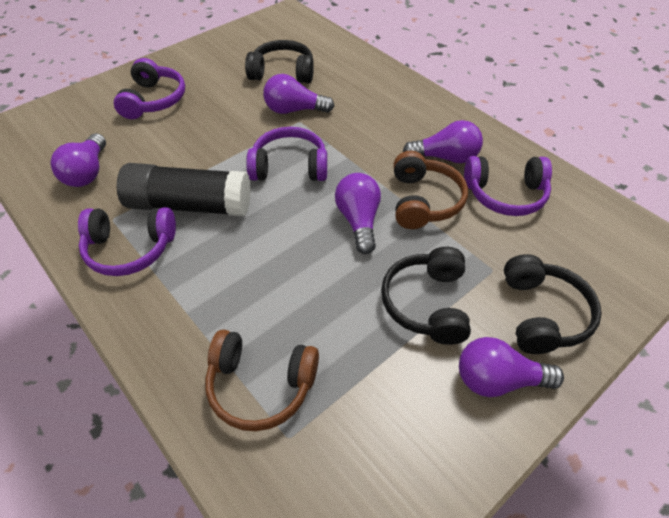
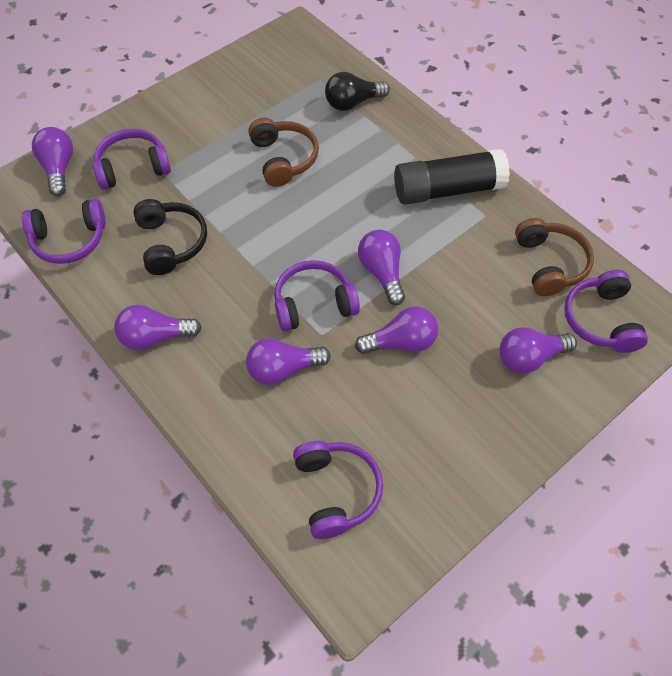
black headphones: 3 -> 1
black light bulb: 0 -> 1
purple headphones: 4 -> 5
purple light bulb: 5 -> 6

